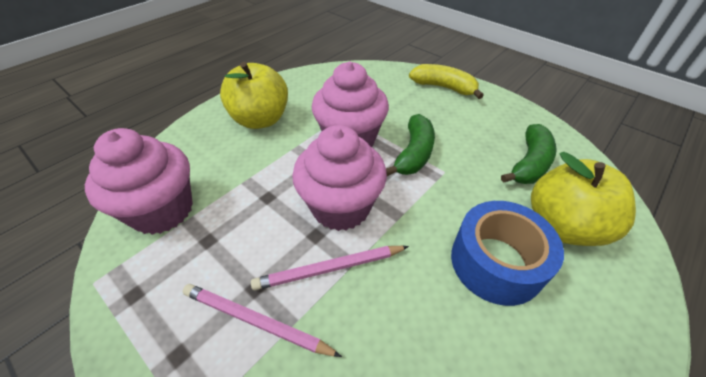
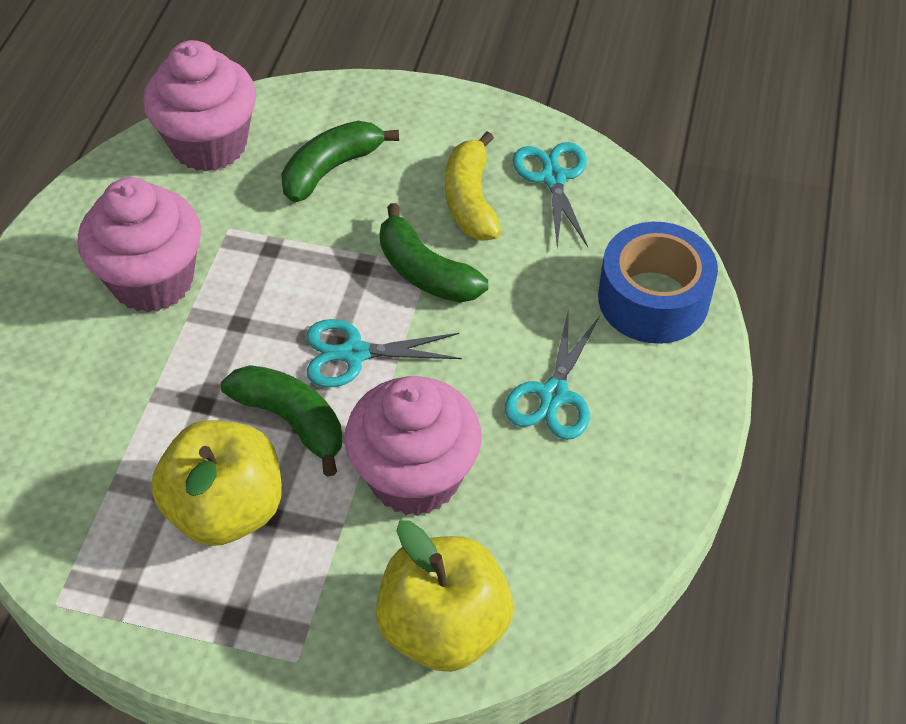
green banana: 2 -> 3
pink pencil: 2 -> 0
turquoise scissors: 0 -> 3

